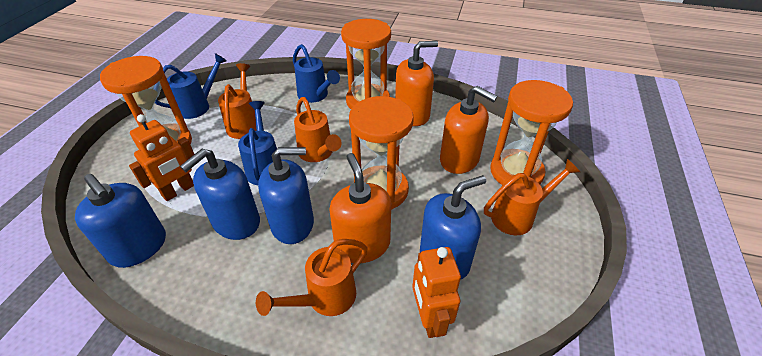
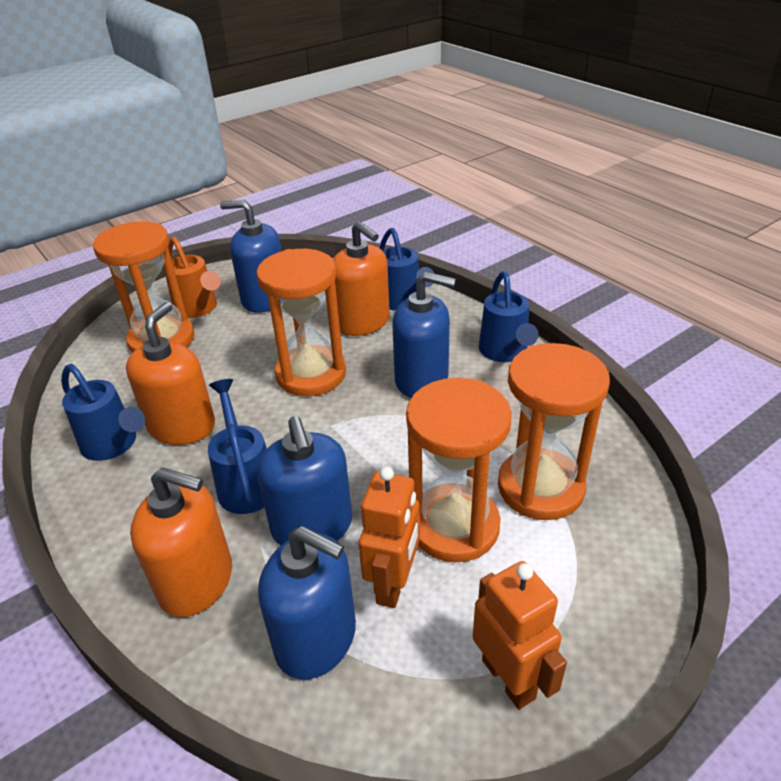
blue watering can: 3 -> 4
orange watering can: 4 -> 1

